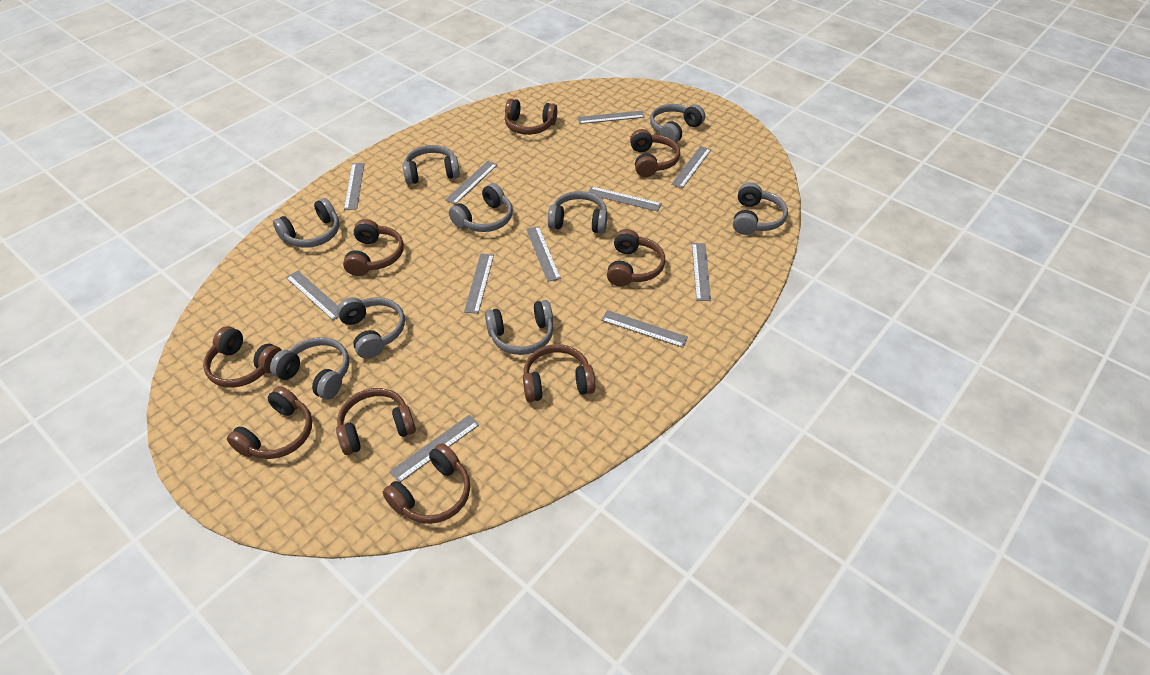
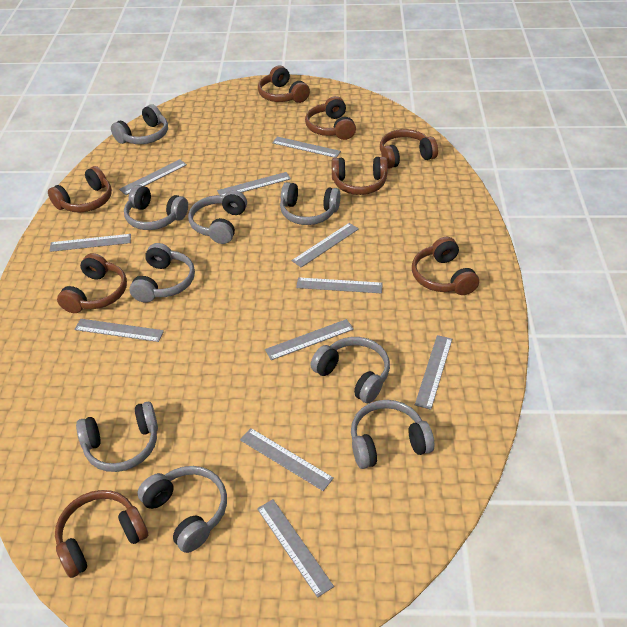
brown headphones: 9 -> 8

